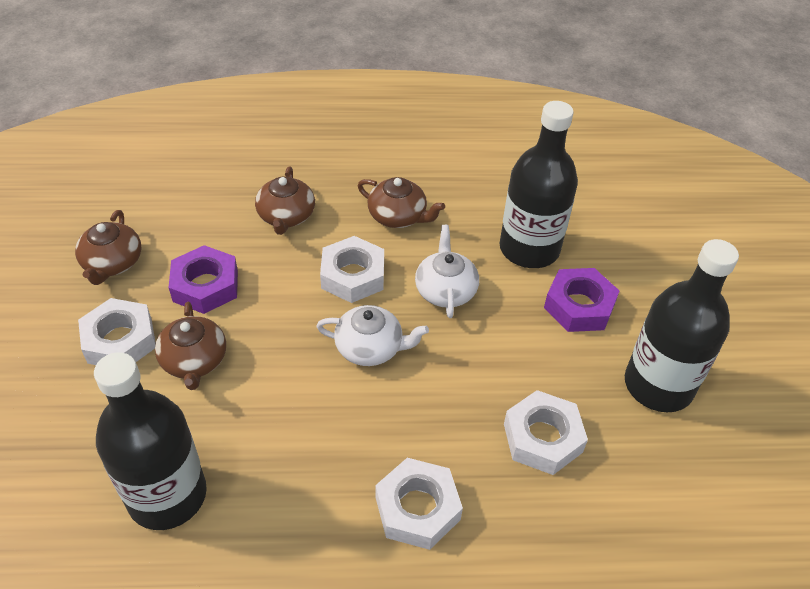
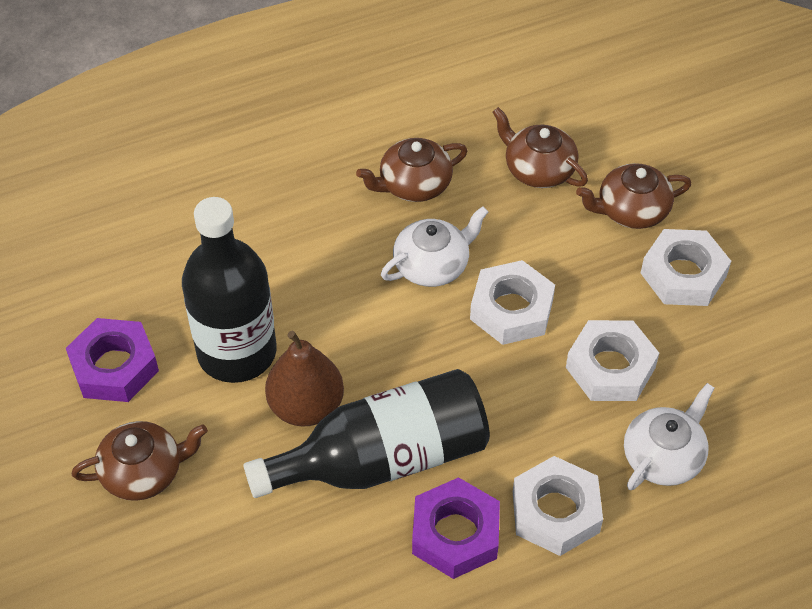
black bottle: 3 -> 2
brown pear: 0 -> 1

